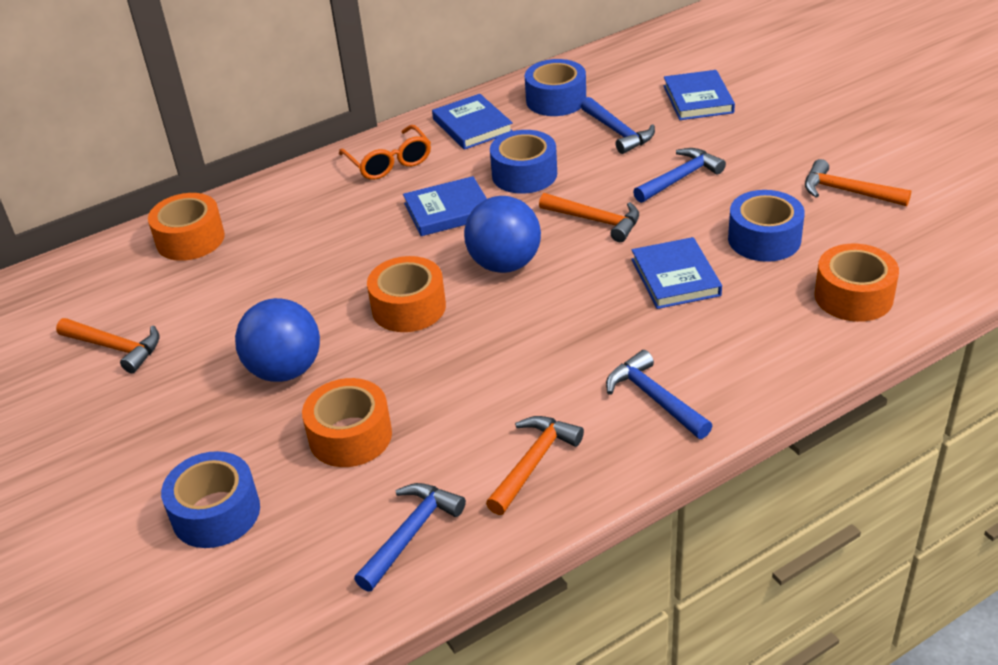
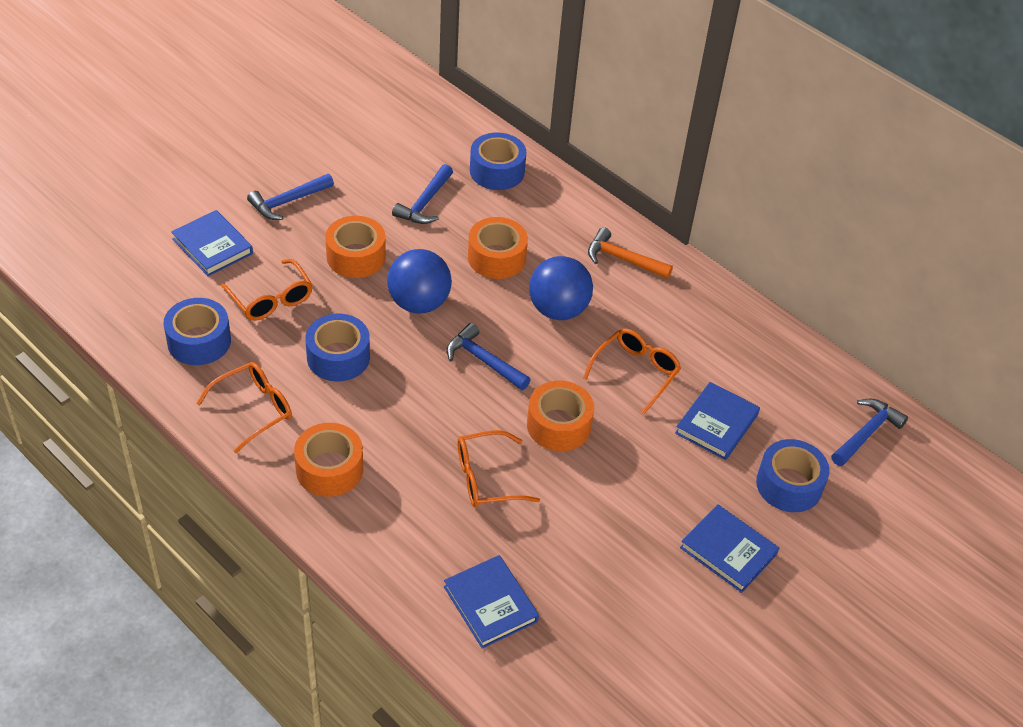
orange glasses: 1 -> 4
orange hammer: 4 -> 1

